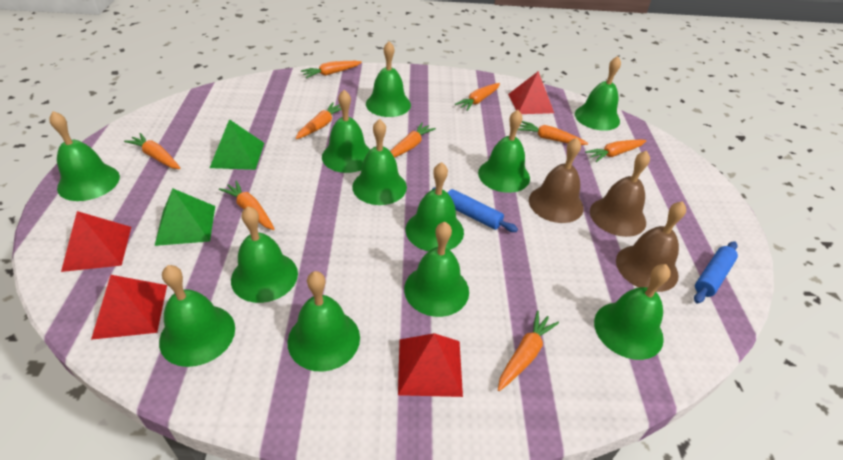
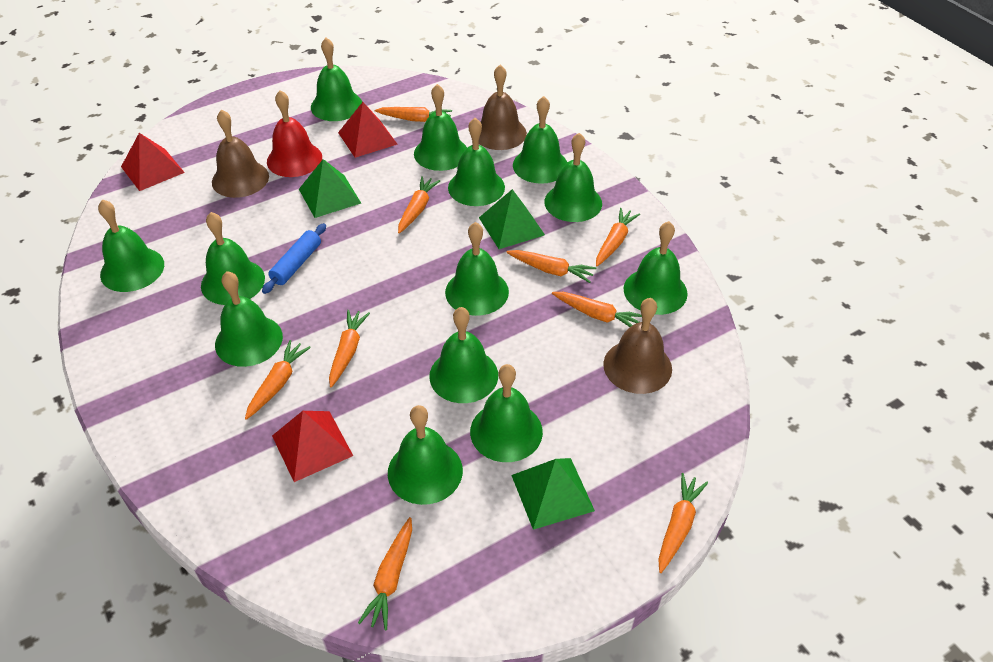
blue rolling pin: 2 -> 1
green bell: 12 -> 13
green pyramid: 2 -> 3
red bell: 0 -> 1
red pyramid: 4 -> 3

